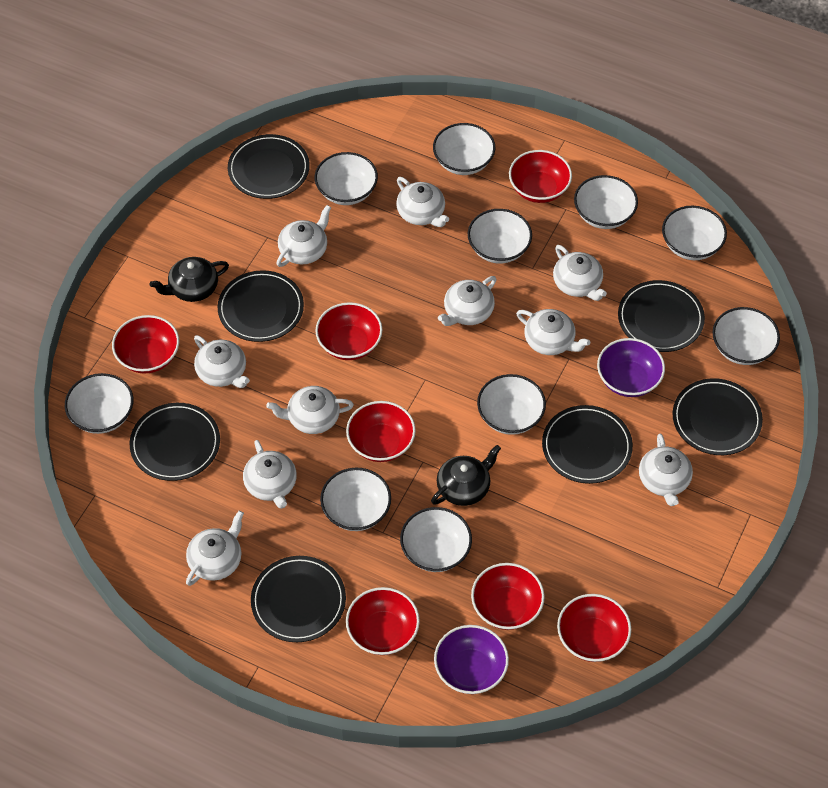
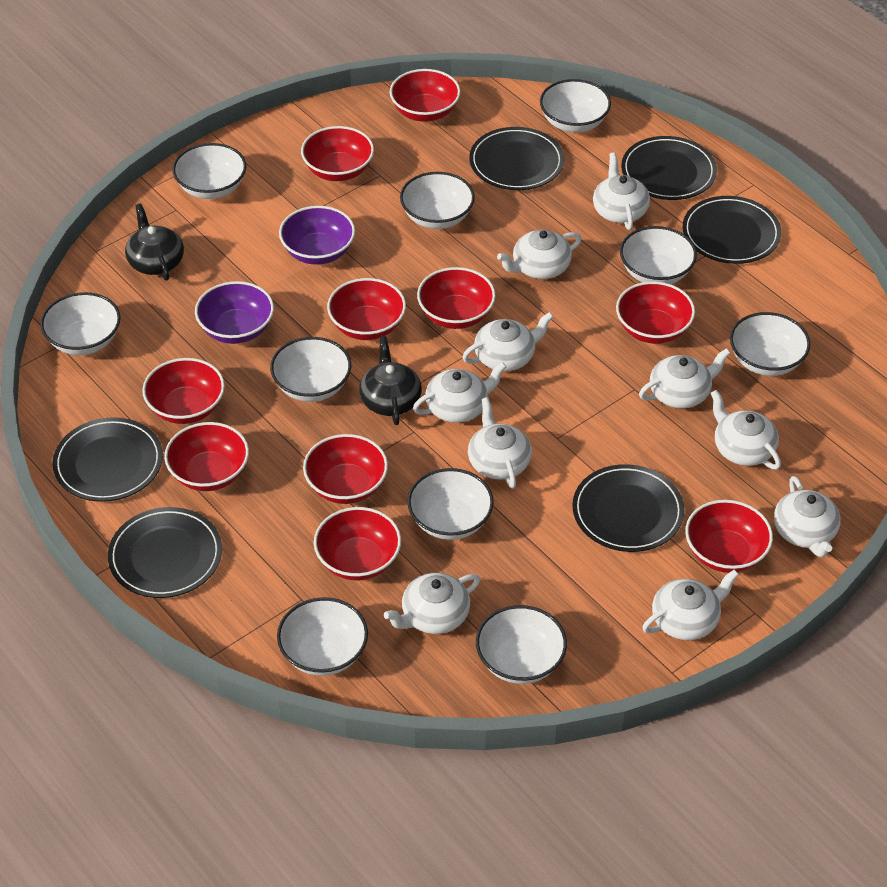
black plate: 7 -> 6
red bowl: 7 -> 10

